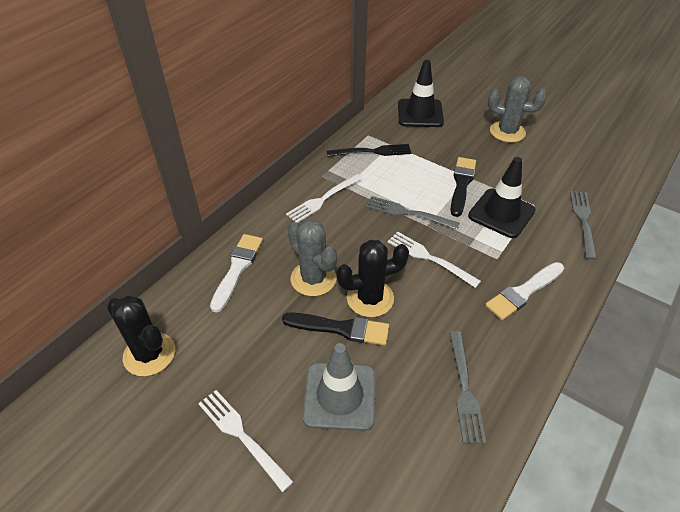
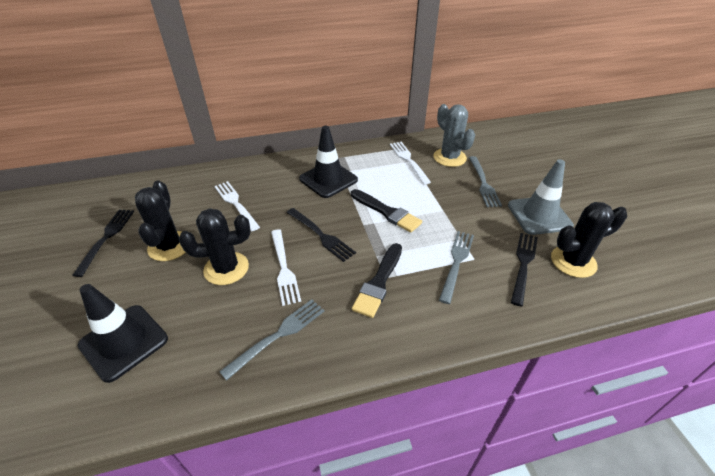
black cactus: 2 -> 3
black fork: 1 -> 3
grey cactus: 2 -> 1
white brush: 2 -> 0

